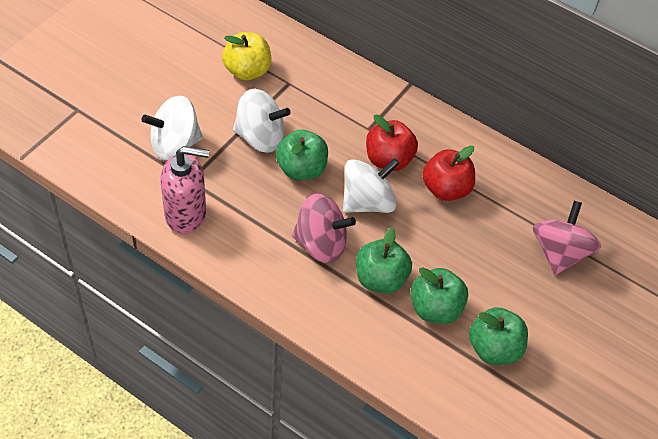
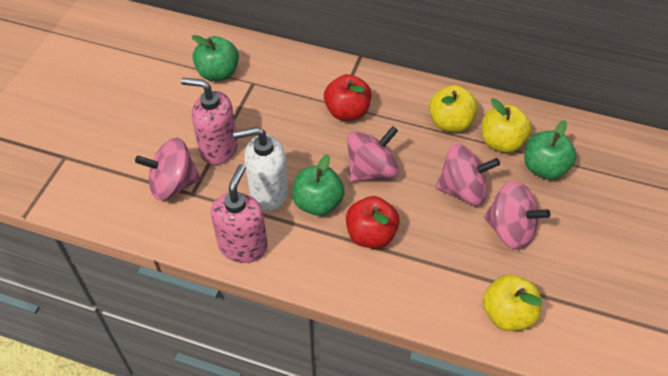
green apple: 4 -> 3
pink soap dispenser: 1 -> 2
pink spinning top: 2 -> 4
white soap dispenser: 0 -> 1
white spinning top: 3 -> 0
yellow apple: 1 -> 3

